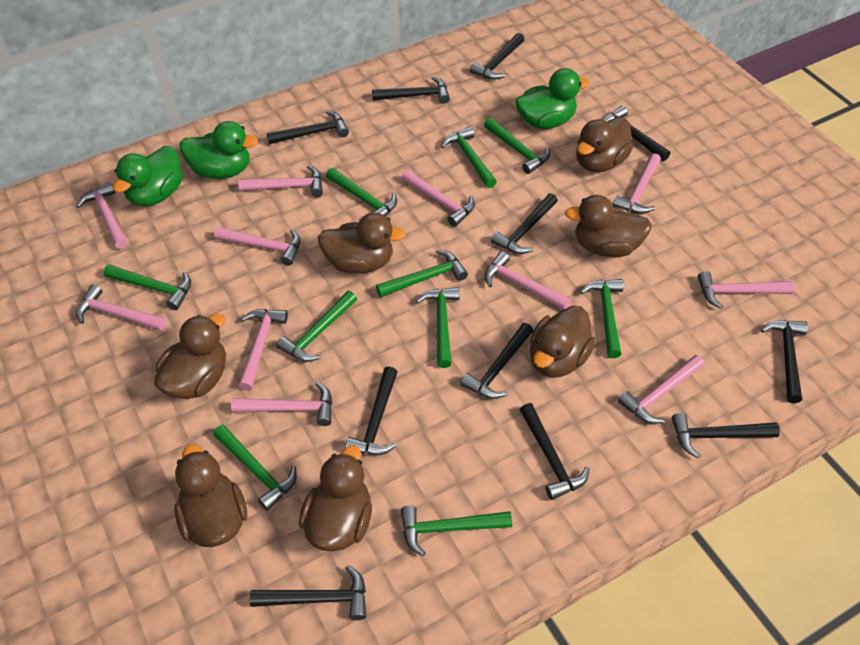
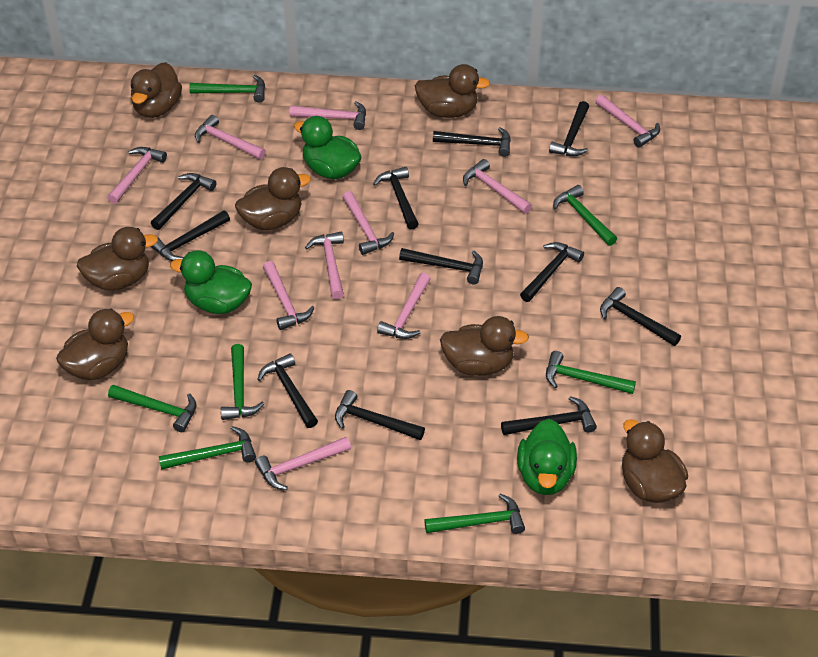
green hammer: 10 -> 7
pink hammer: 11 -> 10

